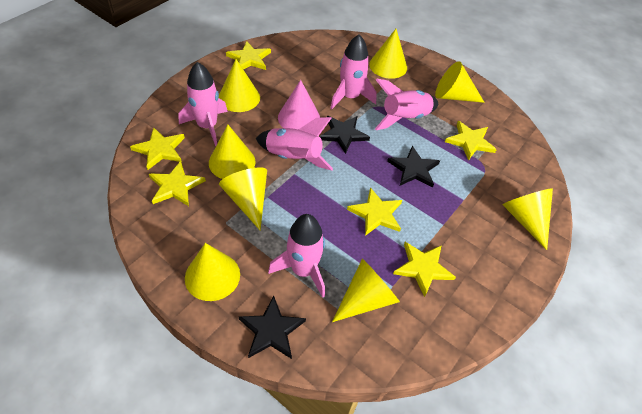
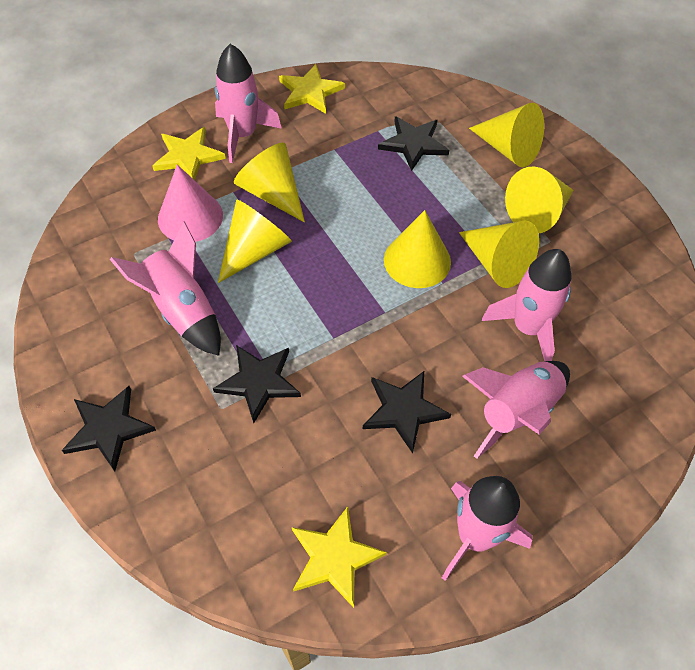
black star: 3 -> 4
yellow cone: 8 -> 6
yellow star: 6 -> 3

